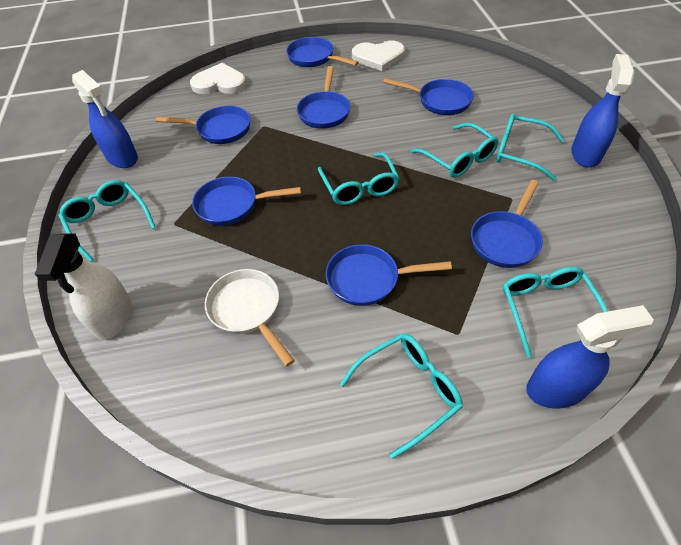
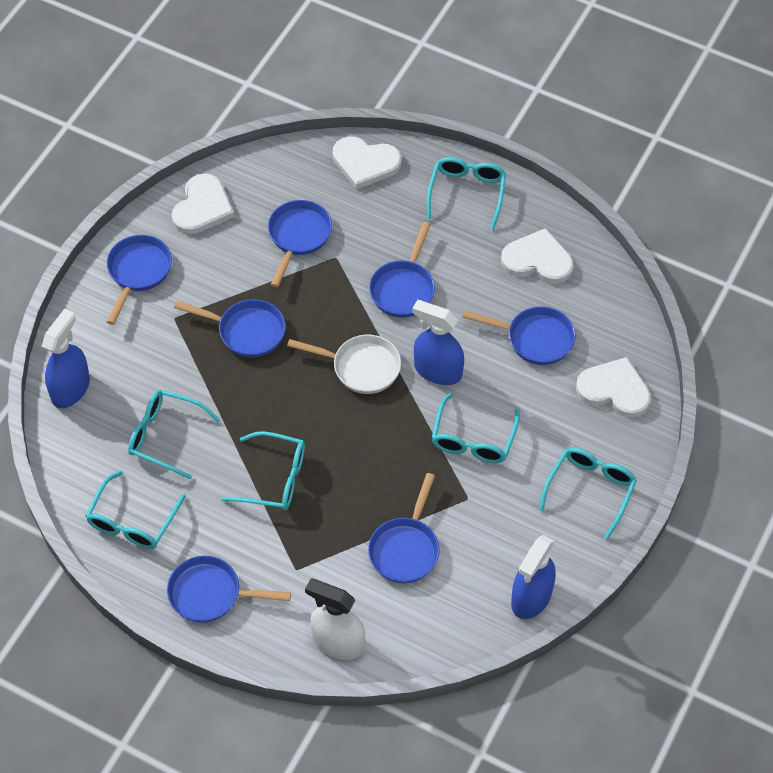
white heart: 2 -> 4

